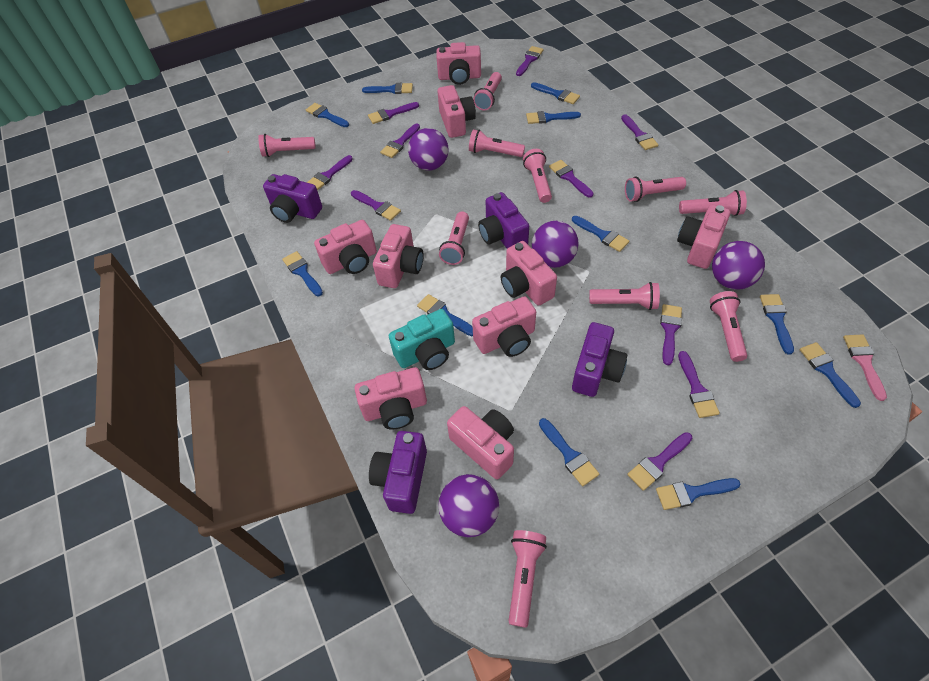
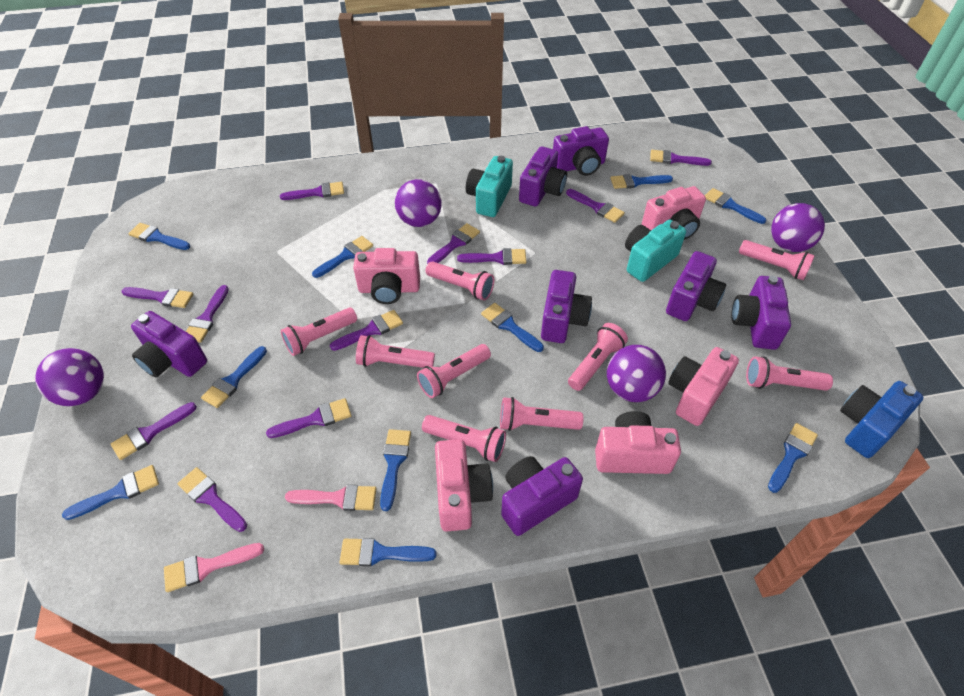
blue brush: 11 -> 10
blue camera: 0 -> 1
pink brush: 1 -> 2
pink camera: 9 -> 5
pink flashlight: 10 -> 9
purple brush: 10 -> 11
purple camera: 4 -> 7
turquoise camera: 1 -> 2

